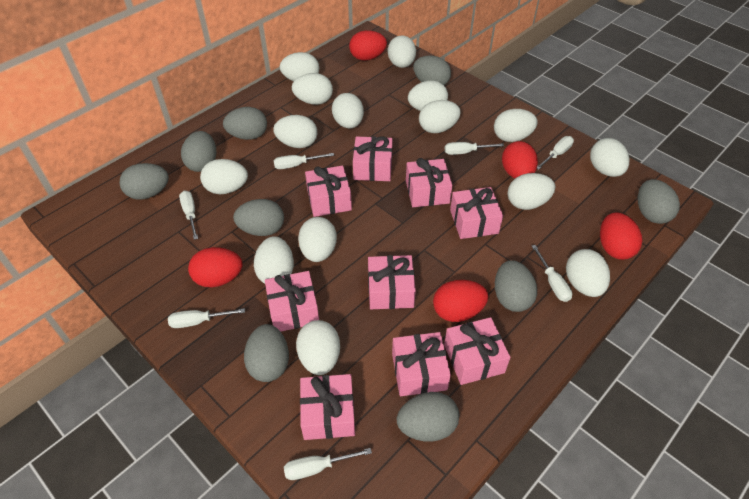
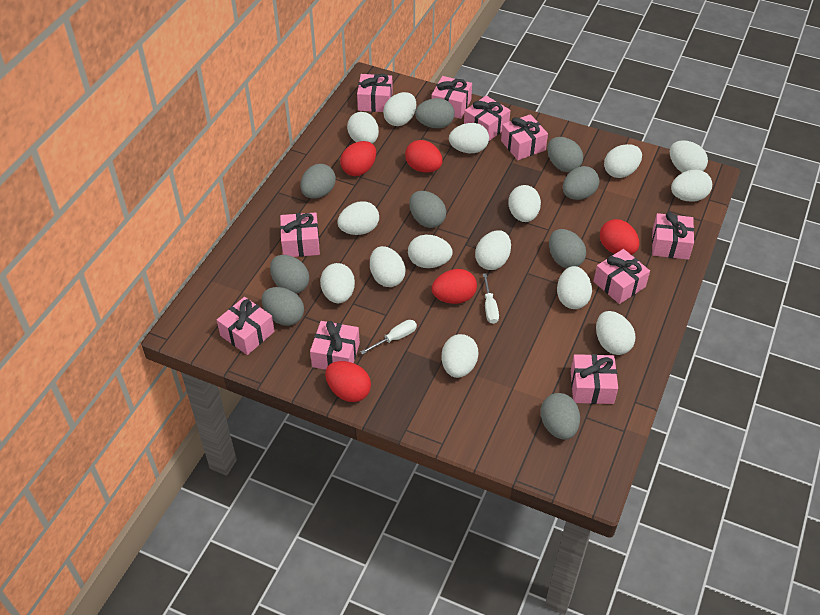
pink gift: 9 -> 10
white screwdriver: 7 -> 2

